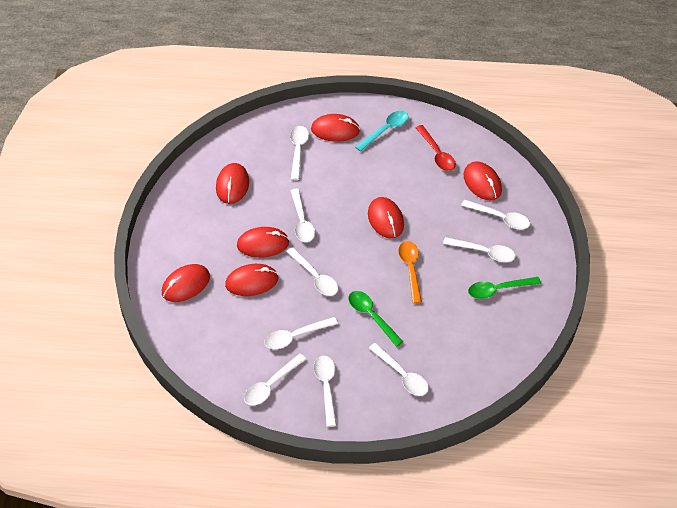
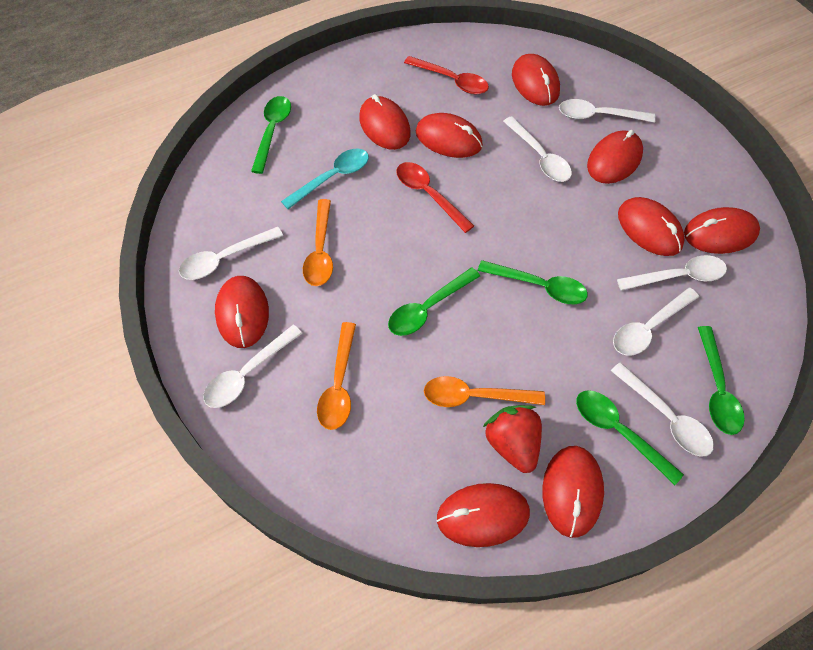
green spoon: 2 -> 5
orange spoon: 1 -> 3
red mouse: 7 -> 9
red spoon: 1 -> 2
red strawberry: 0 -> 1
white spoon: 9 -> 7

